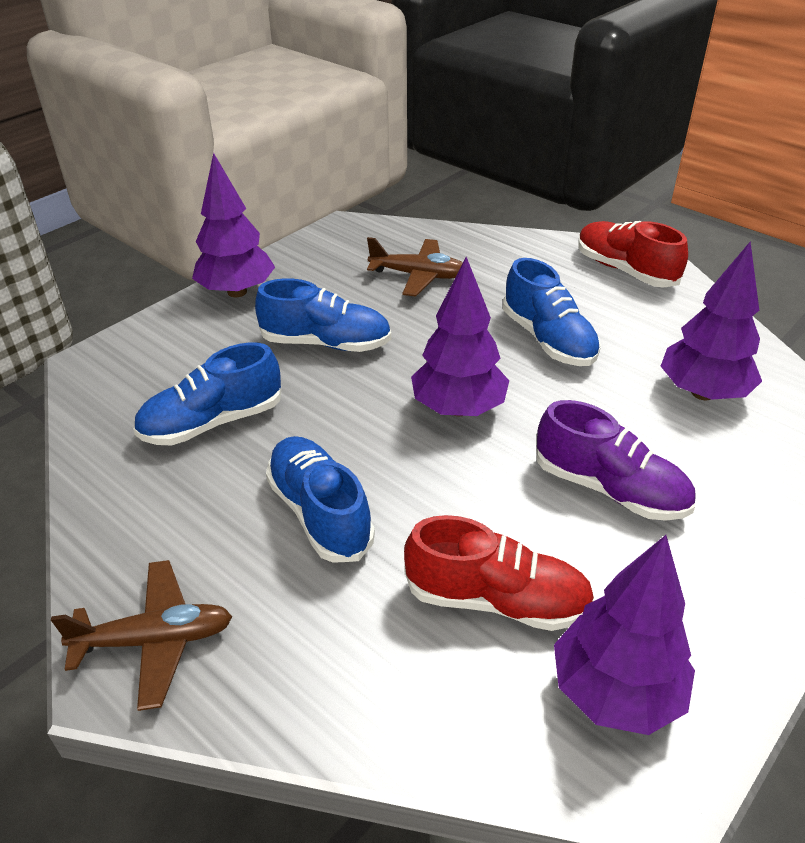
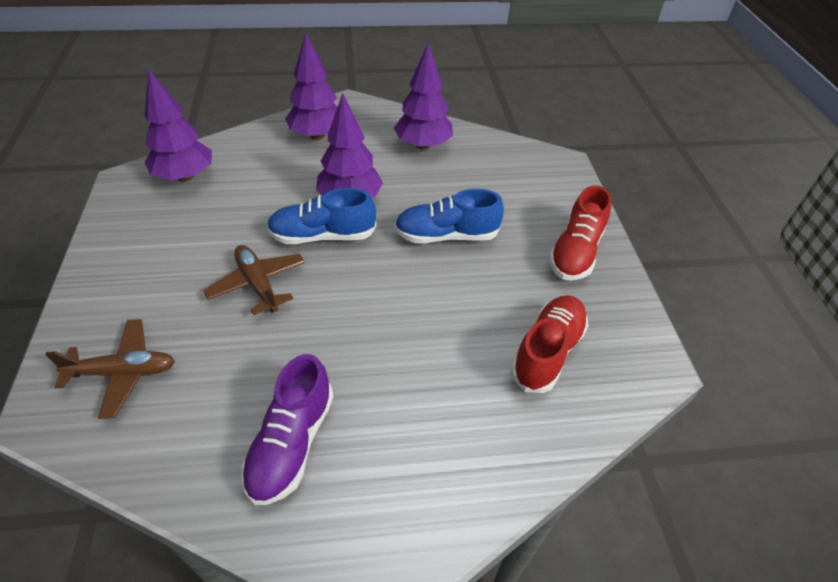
blue shoe: 4 -> 2

